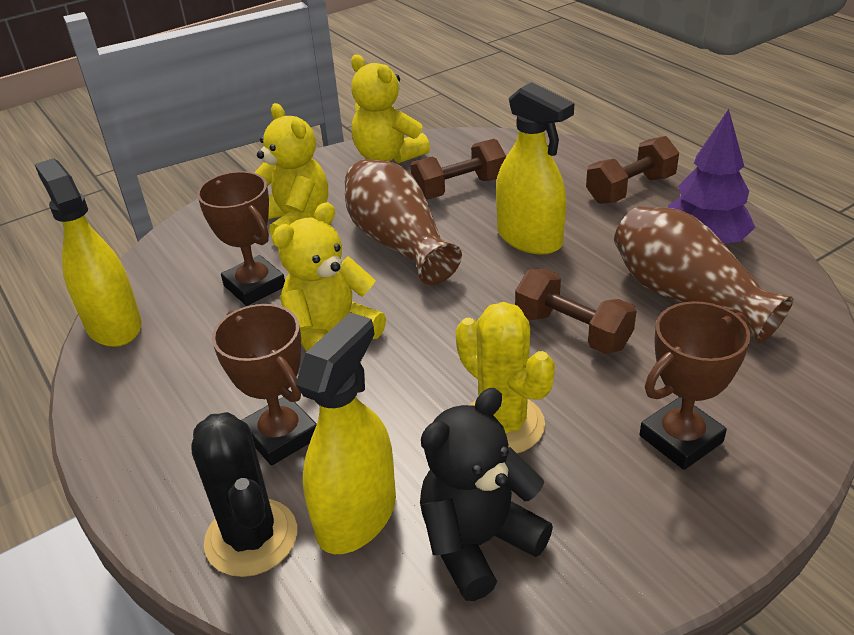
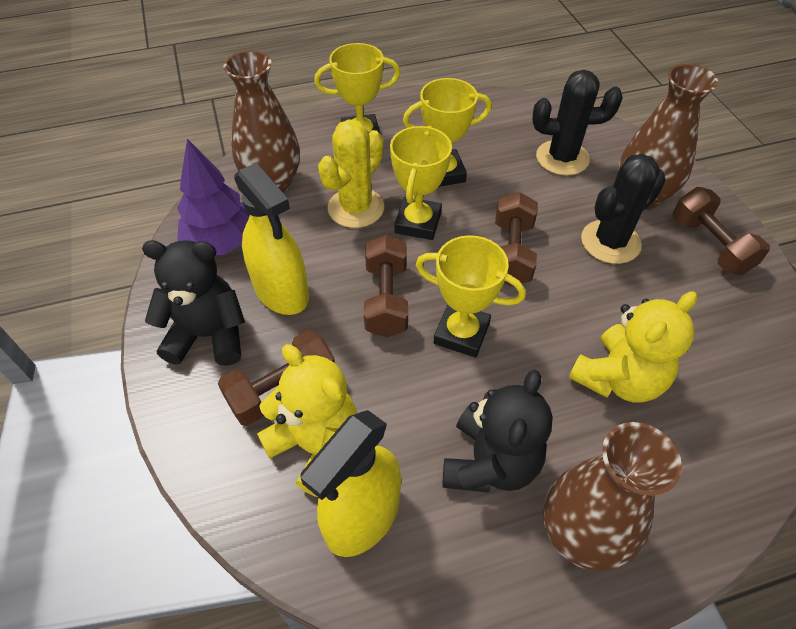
black cactus: 1 -> 2
black teddy bear: 1 -> 2
brown dumbbell: 3 -> 4
brown trophy: 3 -> 0
brown vase: 2 -> 3
yellow spray bottle: 3 -> 2
yellow teddy bear: 3 -> 2
yellow trophy: 0 -> 4

